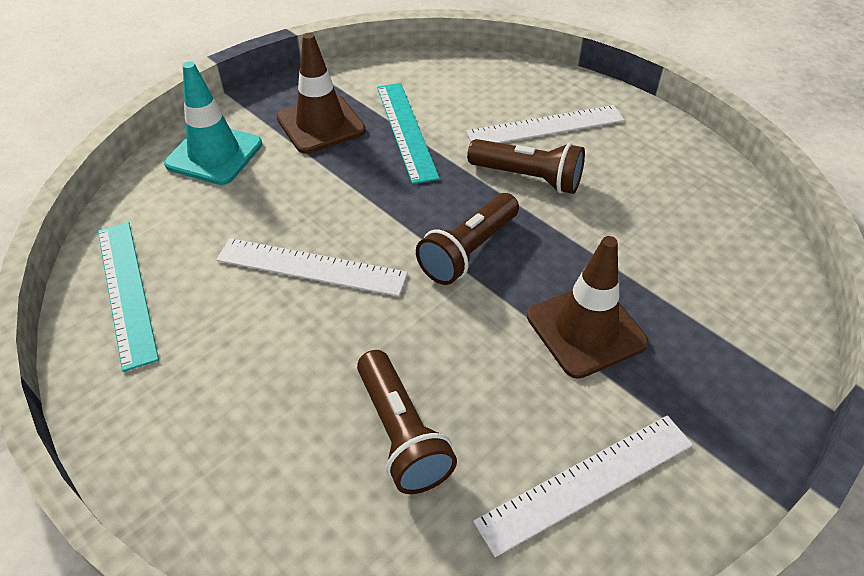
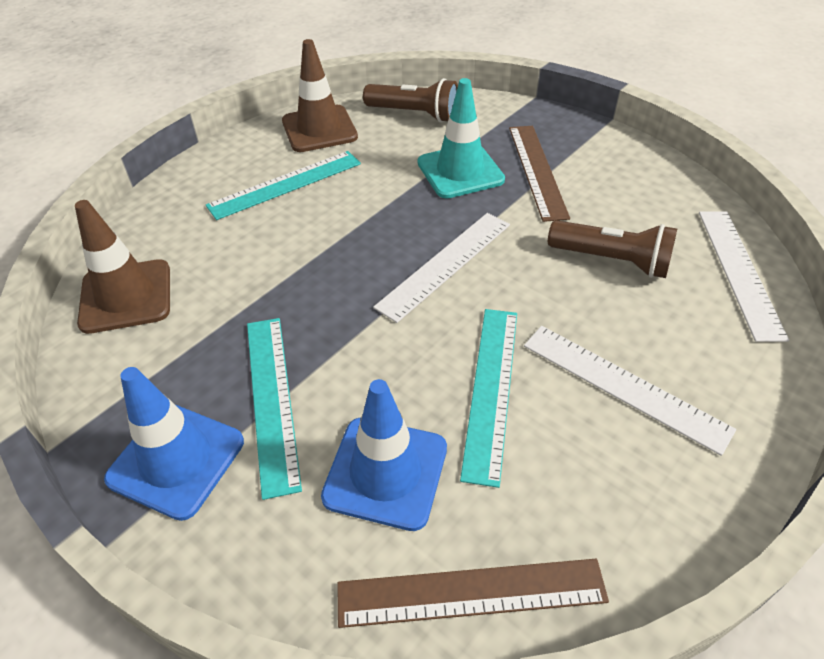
blue traffic cone: 0 -> 2
brown flashlight: 3 -> 2
brown ruler: 0 -> 2
turquoise ruler: 2 -> 3

